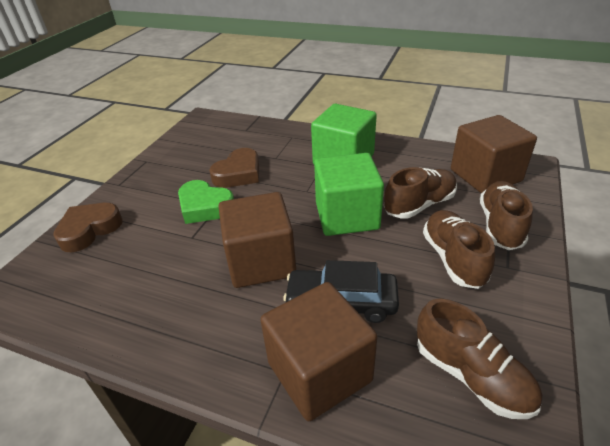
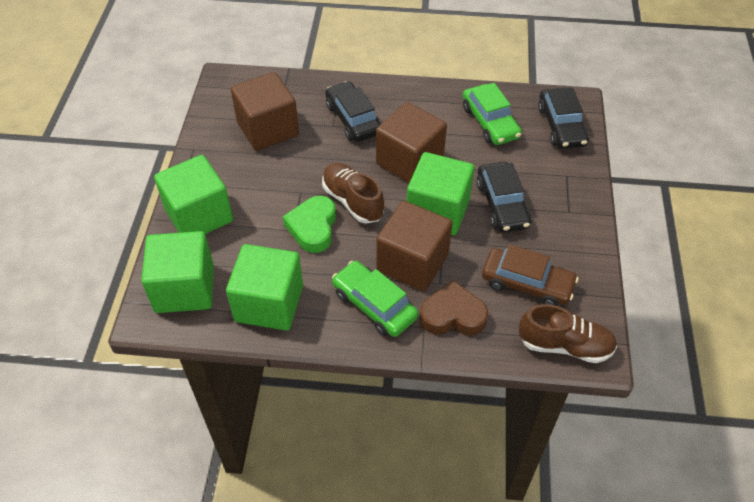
black car: 1 -> 3
brown car: 0 -> 1
brown heart: 2 -> 1
brown shoe: 4 -> 2
green car: 0 -> 2
green cube: 2 -> 4

